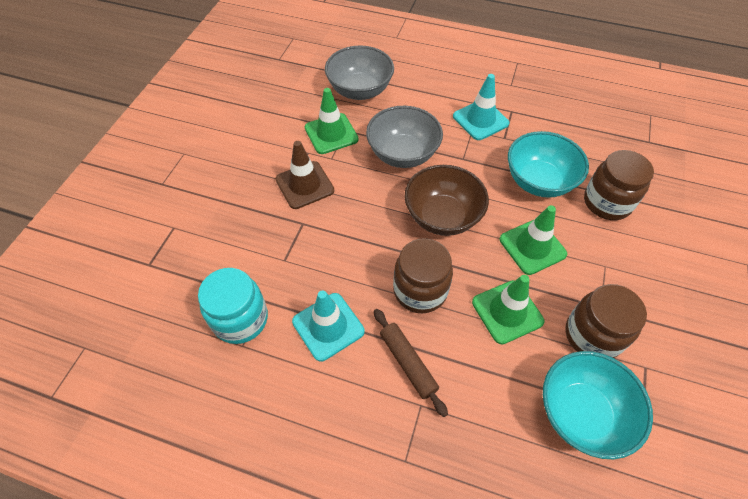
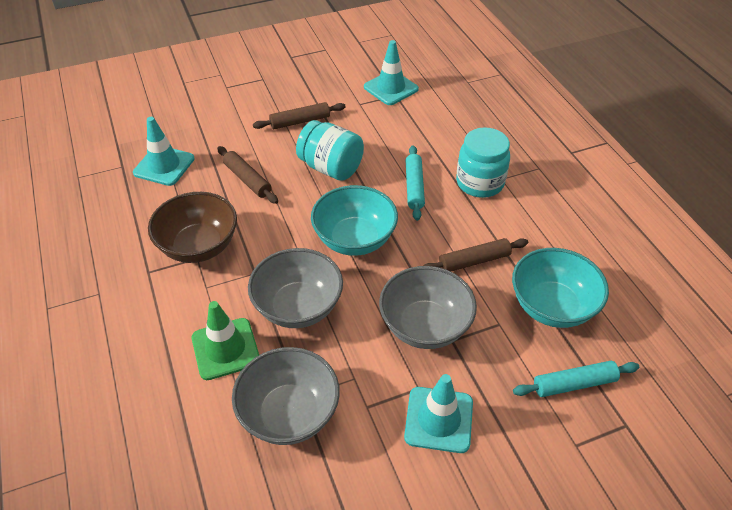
brown jar: 3 -> 0
brown rolling pin: 1 -> 3
brown traffic cone: 1 -> 0
green traffic cone: 3 -> 1
grey bowl: 2 -> 3
turquoise jar: 1 -> 2
turquoise rolling pin: 0 -> 2
turquoise traffic cone: 2 -> 3

